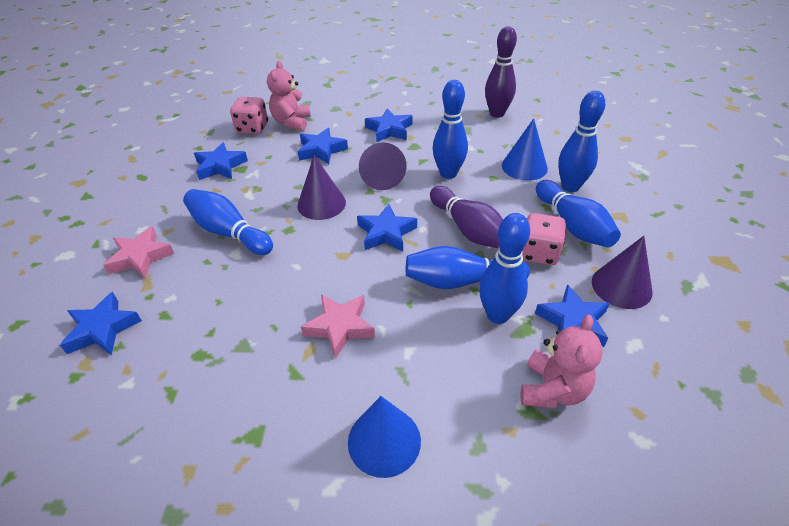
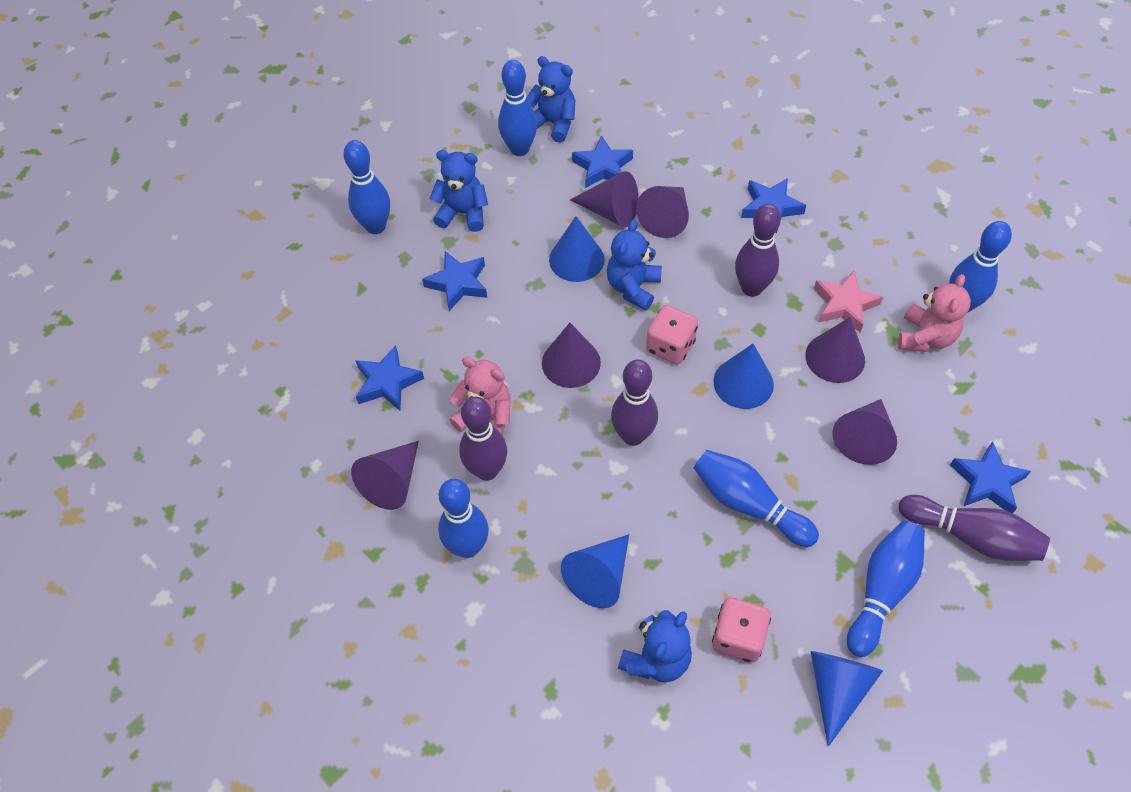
blue cone: 2 -> 4
blue star: 6 -> 5
blue teddy bear: 0 -> 4
pink star: 2 -> 1
purple bowling pin: 2 -> 4
purple cone: 3 -> 6

